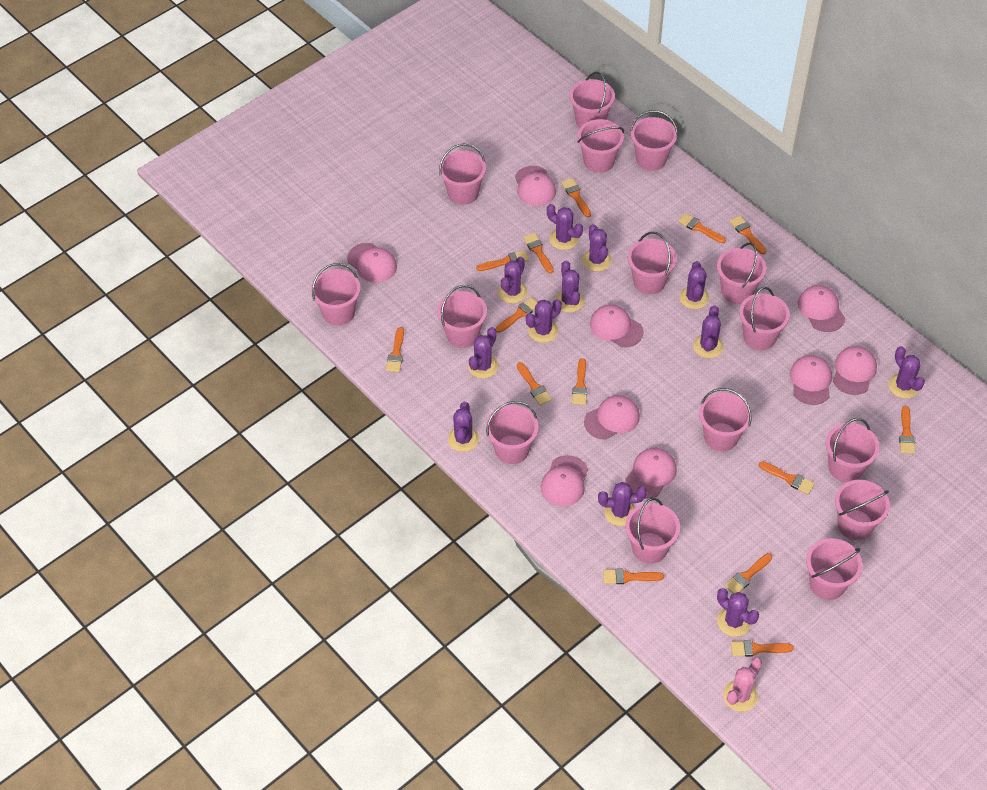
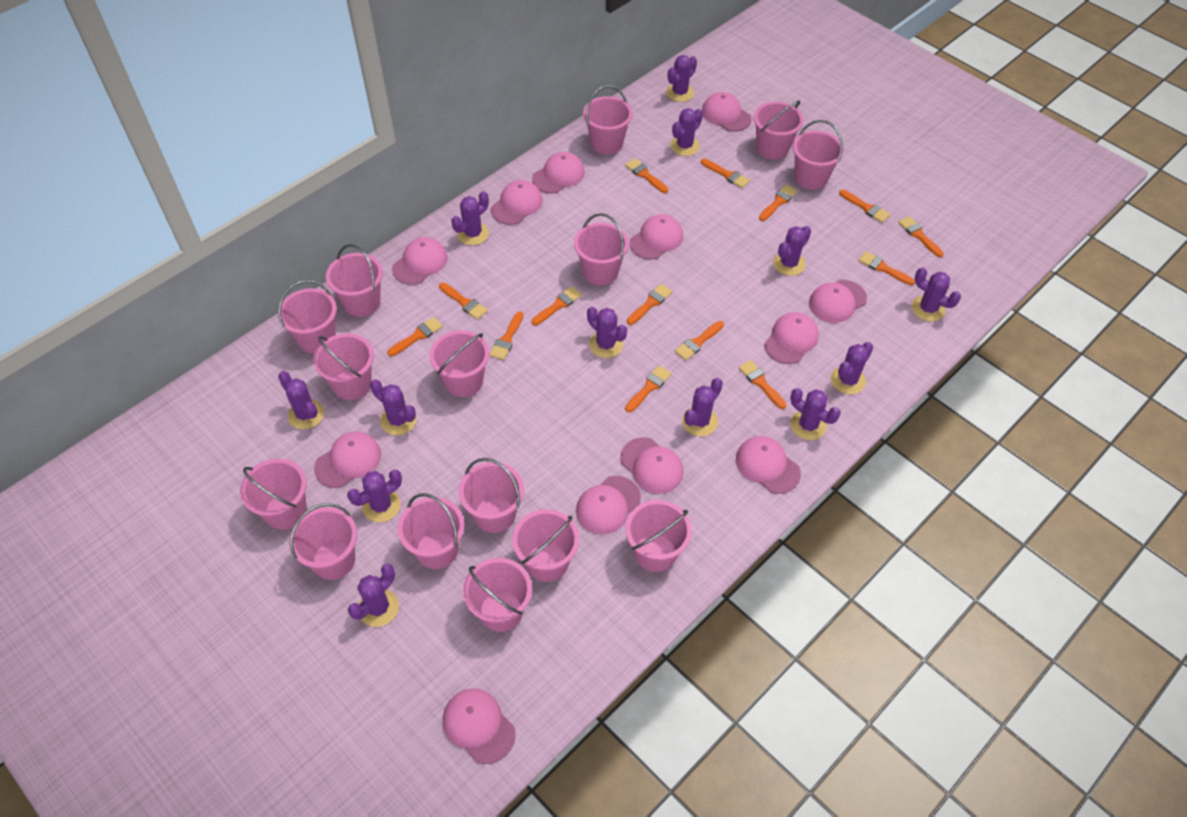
pink cactus: 1 -> 0
pink cap: 9 -> 12
purple cactus: 12 -> 13

